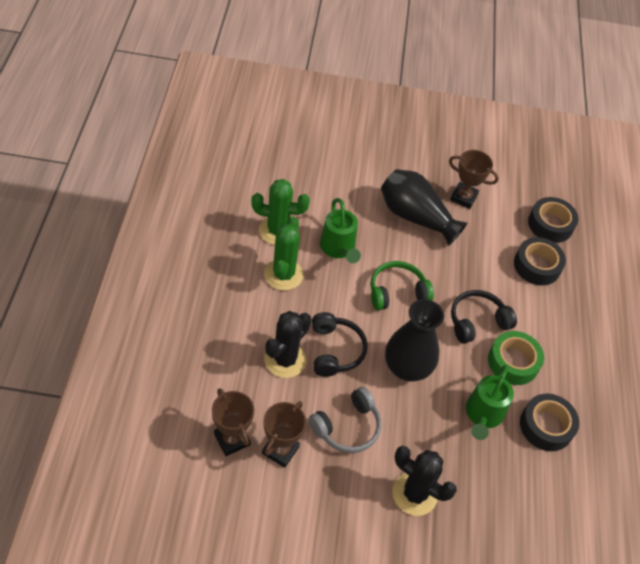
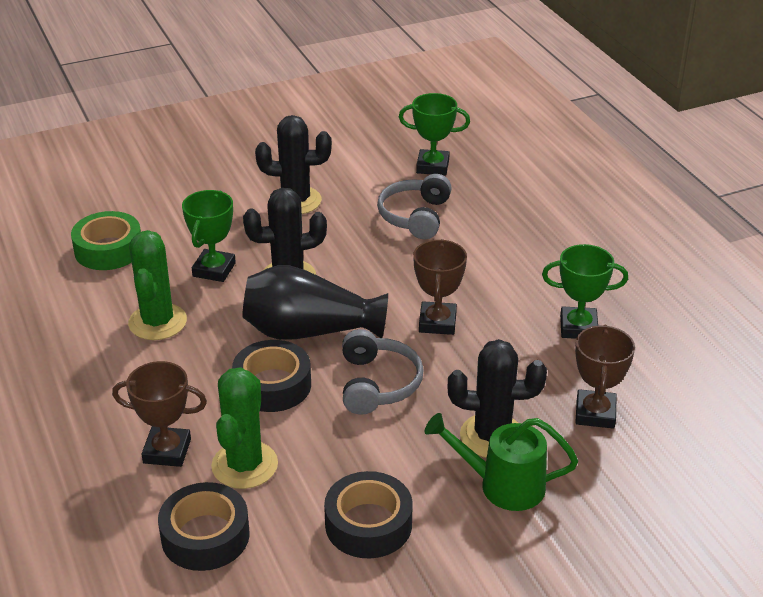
black cactus: 2 -> 3
black headphones: 2 -> 0
black vase: 2 -> 1
green headphones: 1 -> 0
green trophy: 0 -> 3
green watering can: 2 -> 1
grey headphones: 1 -> 2

